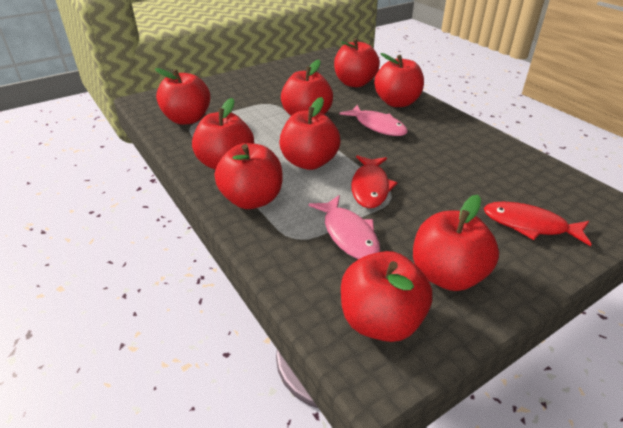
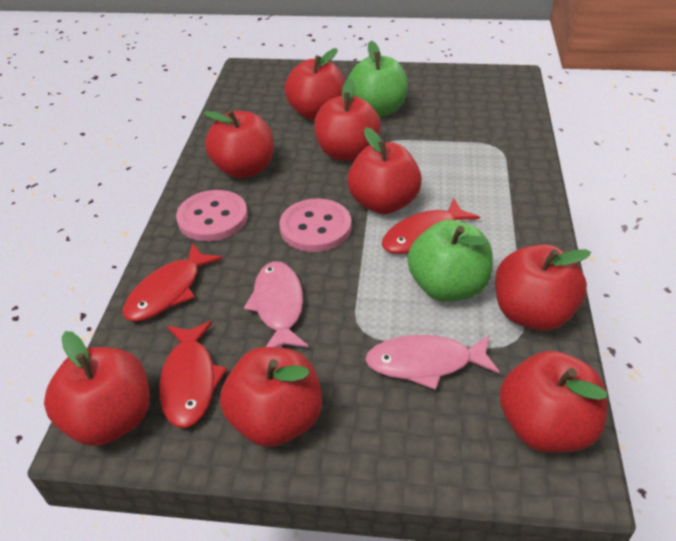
green apple: 0 -> 2
pink button: 0 -> 2
red apple: 9 -> 8
red fish: 2 -> 3

